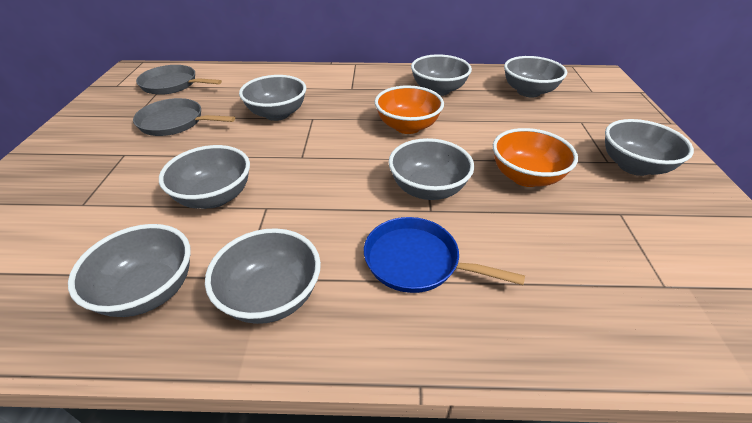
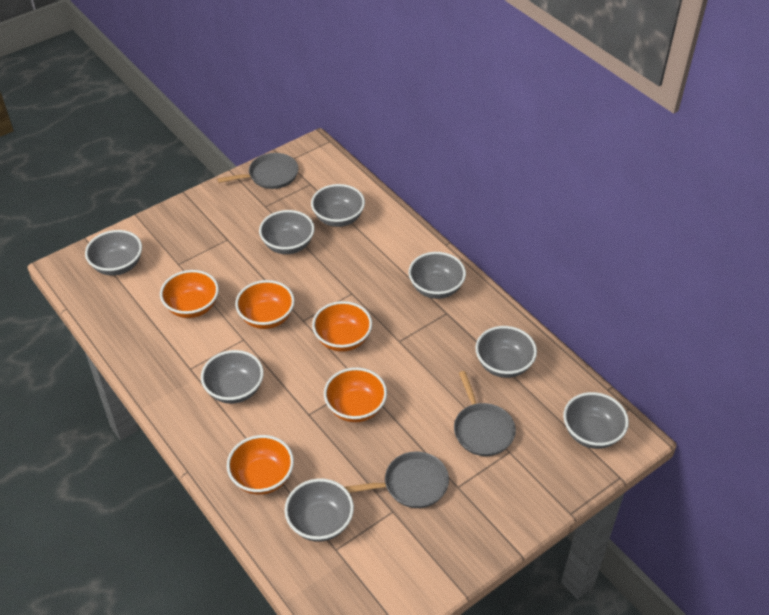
blue pan: 1 -> 0
grey pan: 2 -> 3
orange bowl: 2 -> 5

